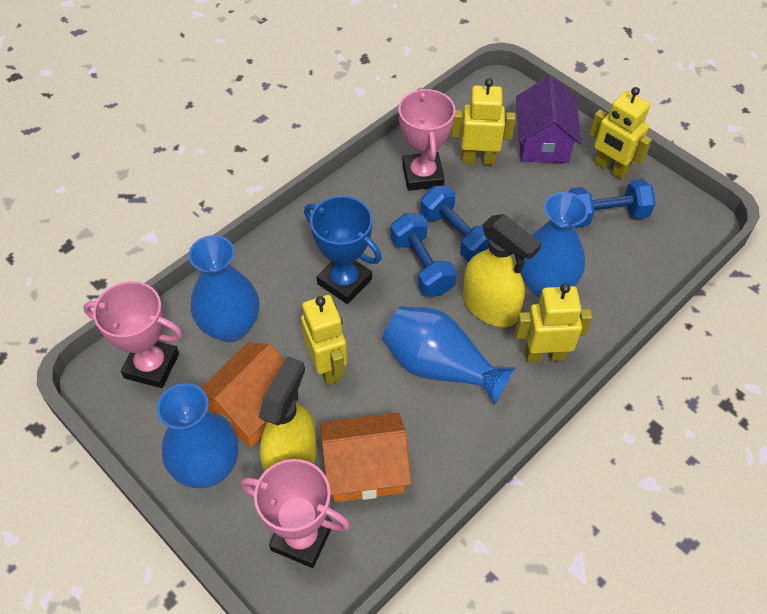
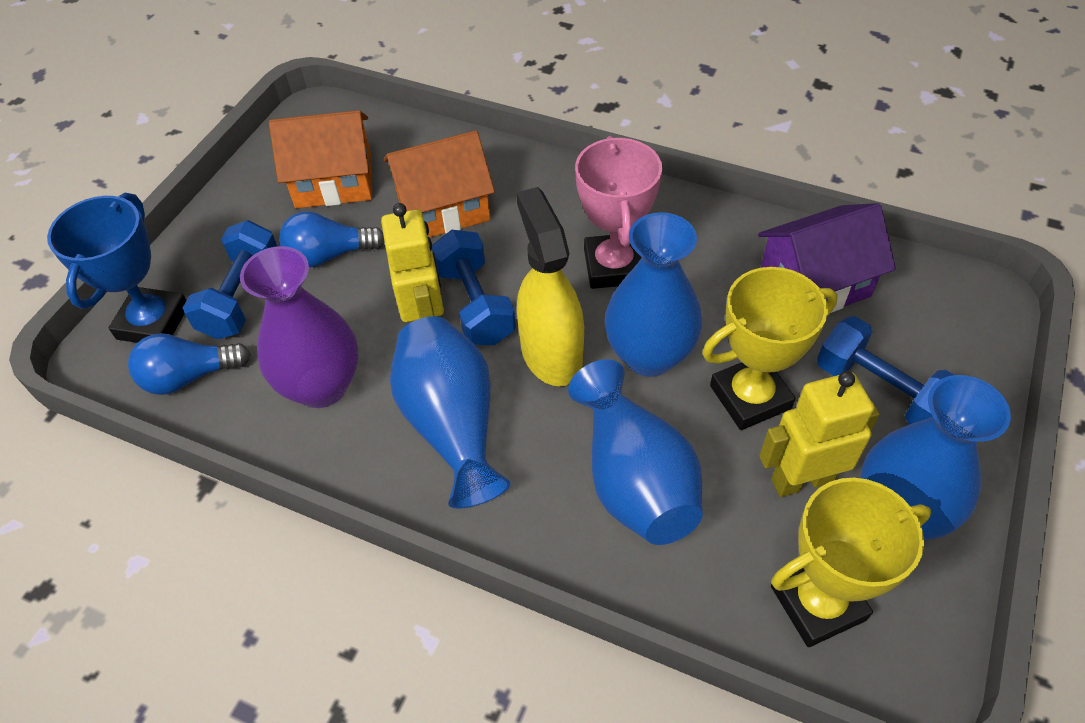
blue light bulb: 0 -> 2
pink trophy: 3 -> 1
purple vase: 0 -> 1
yellow robot: 4 -> 2
yellow spray bottle: 2 -> 1
yellow trophy: 0 -> 2

